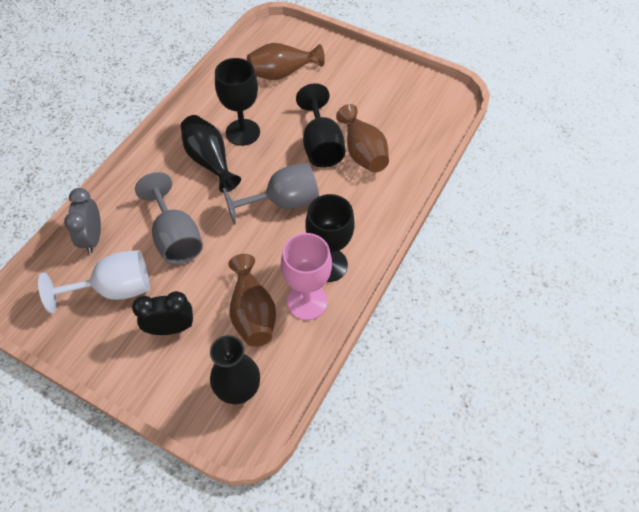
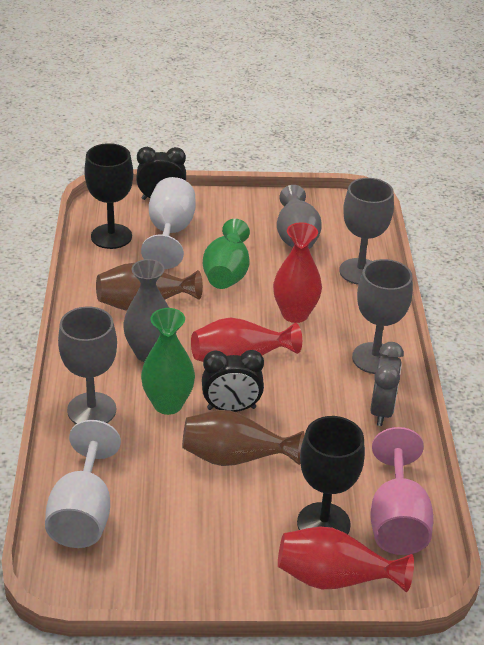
black clock: 1 -> 2
black goblet: 3 -> 2
black vase: 2 -> 0
brown vase: 3 -> 2
green vase: 0 -> 2
grey goblet: 2 -> 3
grey vase: 0 -> 2
red vase: 0 -> 3
white goblet: 1 -> 2

